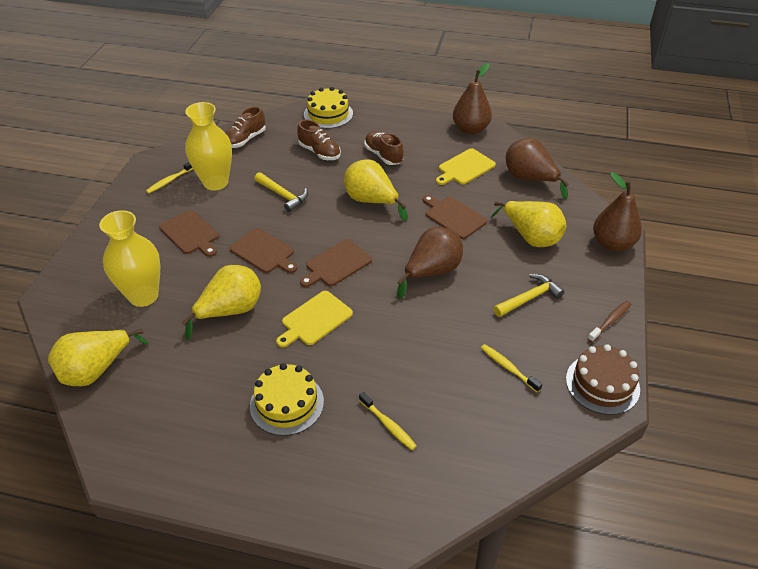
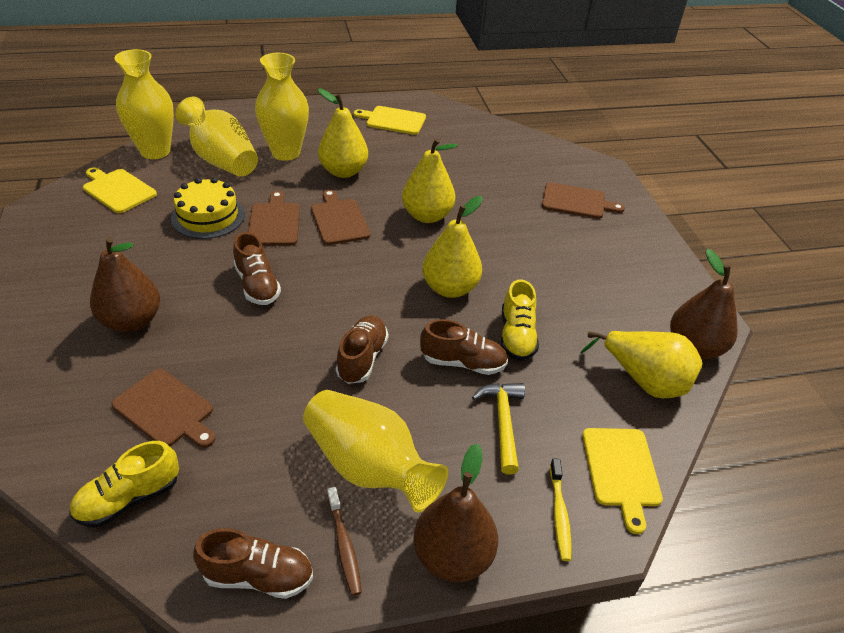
brown cake: 1 -> 0
brown pear: 4 -> 3
brown shoe: 3 -> 4
yellow cake: 2 -> 1
yellow cutting board: 2 -> 3
yellow hammer: 2 -> 1
yellow shoe: 0 -> 2
yellow toothbrush: 3 -> 1
yellow vase: 2 -> 4

